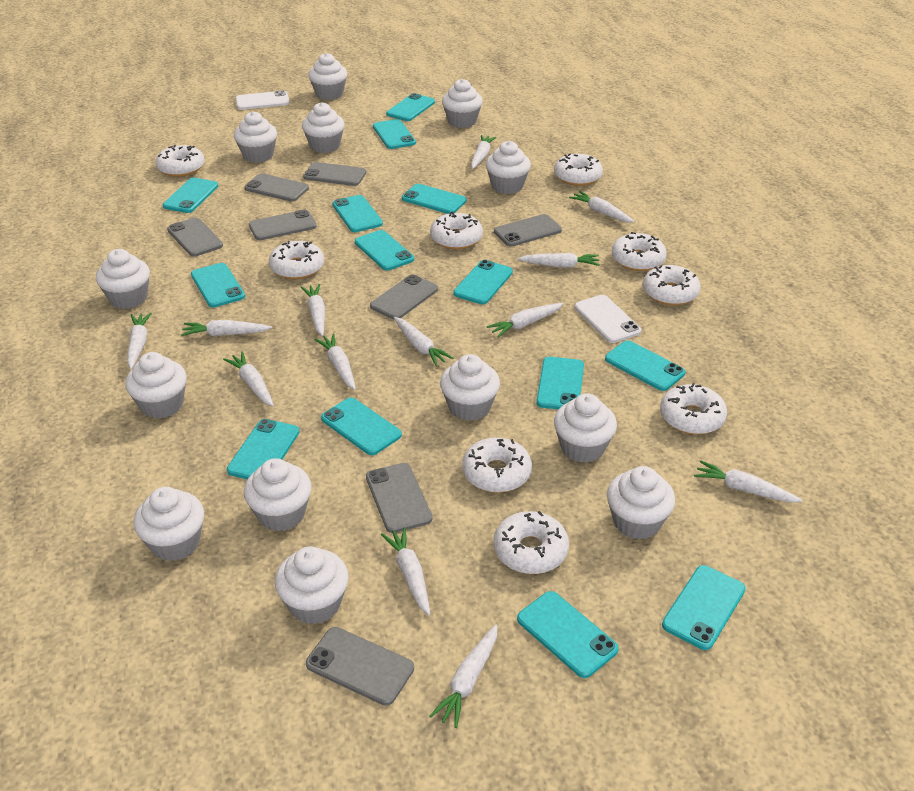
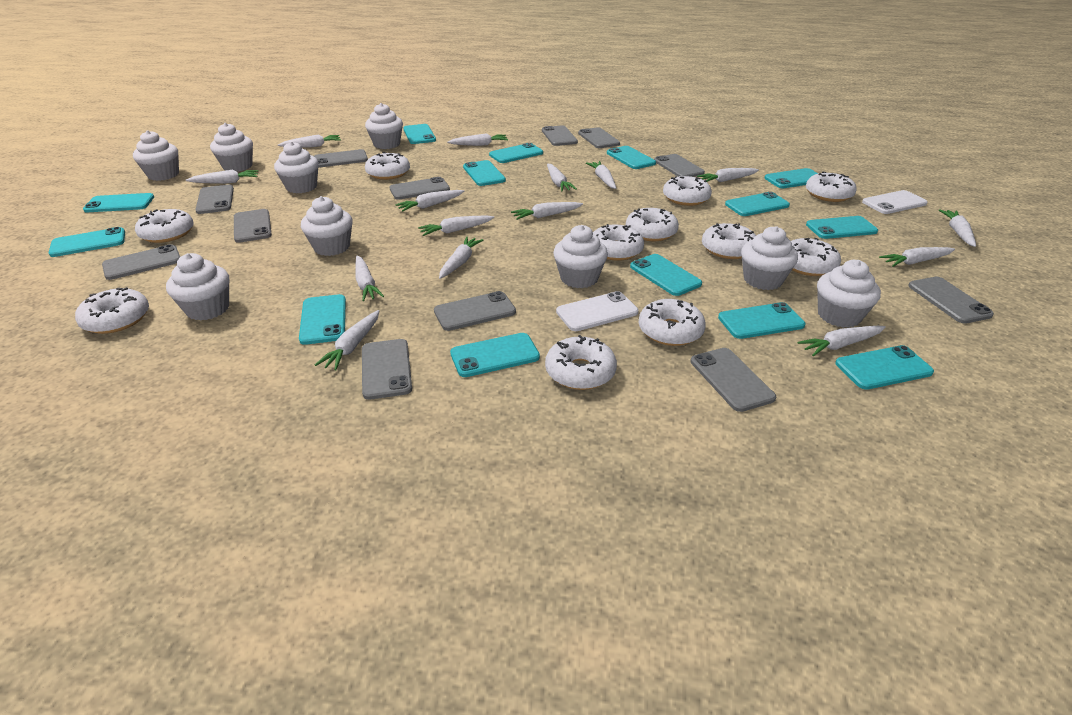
grey phone: 8 -> 12
white carrot: 13 -> 15
white cupcake: 13 -> 9
white donut: 9 -> 11

